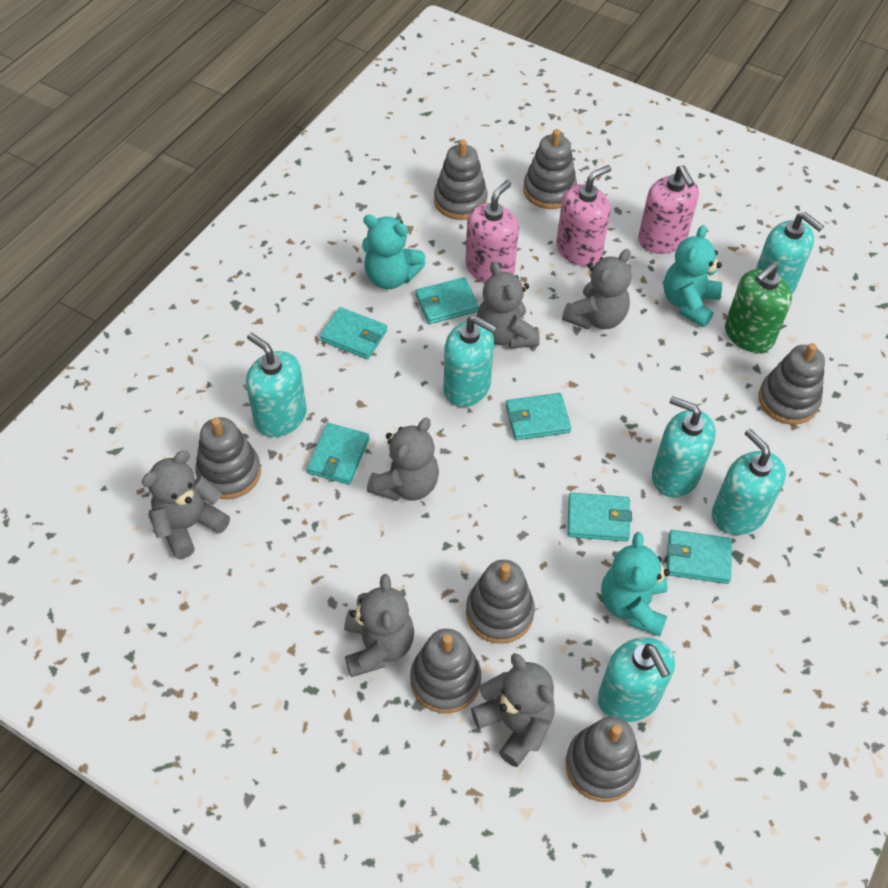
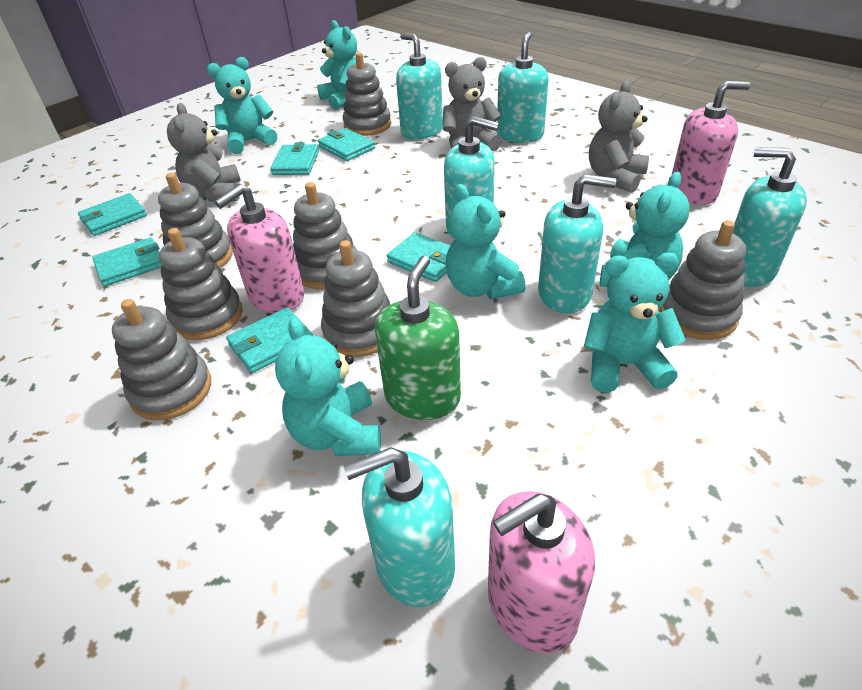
grey teddy bear: 6 -> 3
turquoise teddy bear: 3 -> 6

